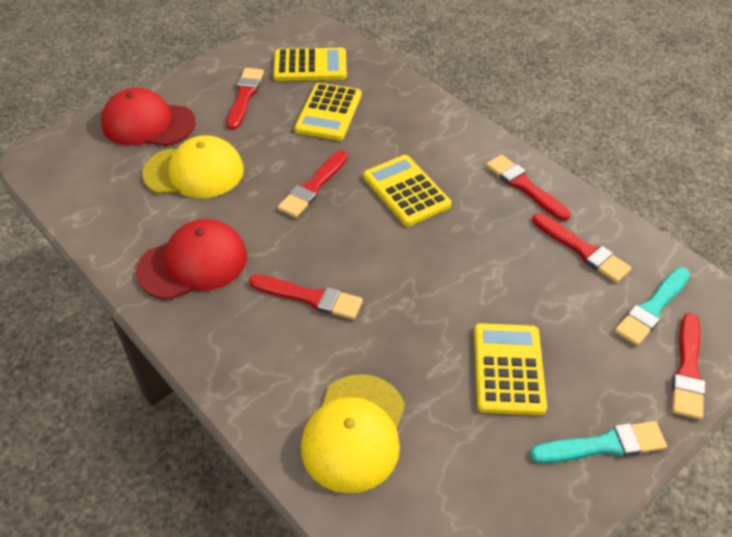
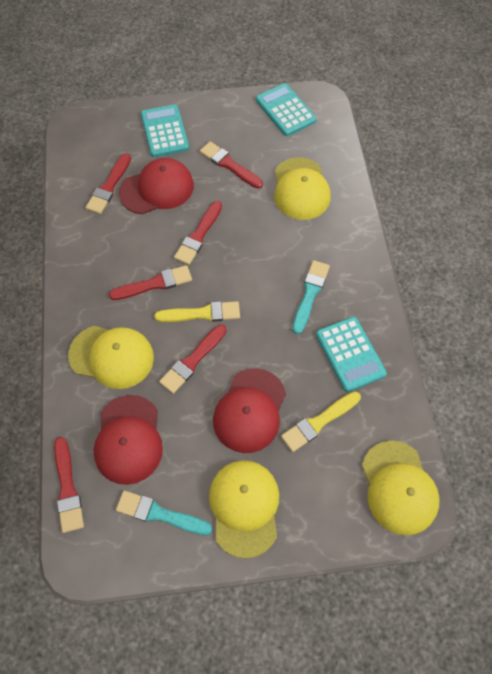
red cap: 2 -> 3
turquoise calculator: 0 -> 3
yellow brush: 0 -> 2
yellow calculator: 4 -> 0
yellow cap: 2 -> 4

